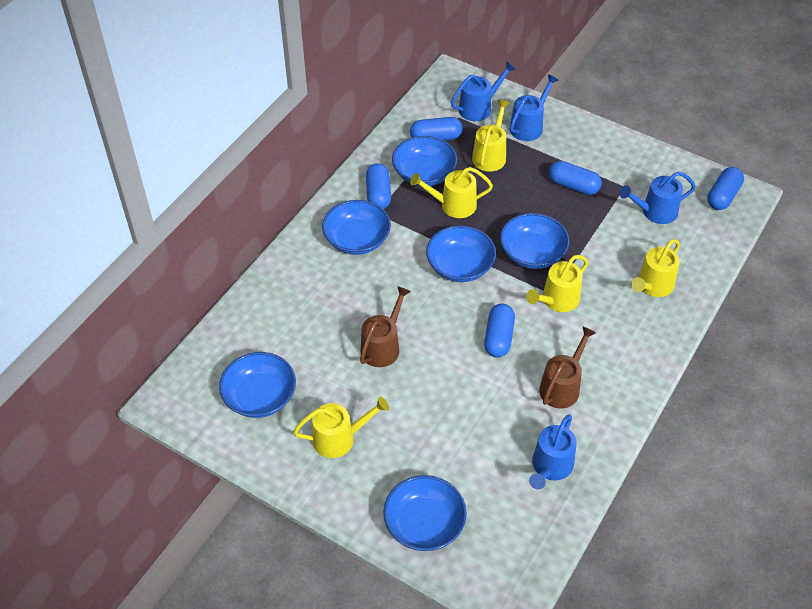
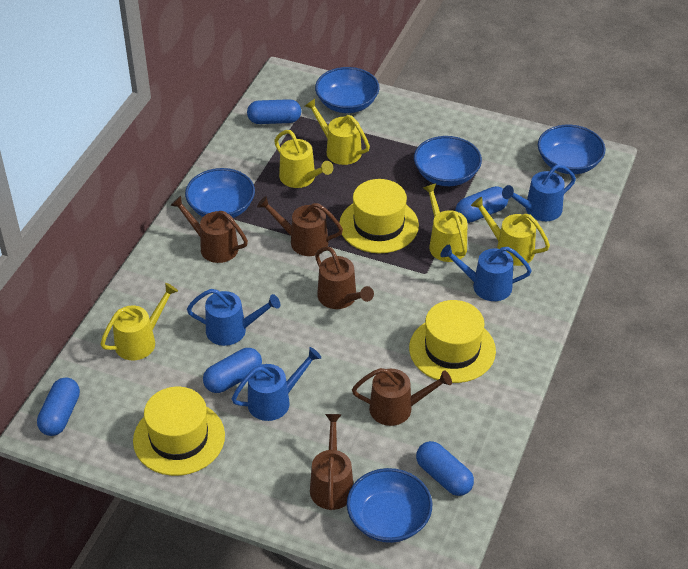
blue bowl: 6 -> 5
brown watering can: 2 -> 5
yellow hat: 0 -> 3

